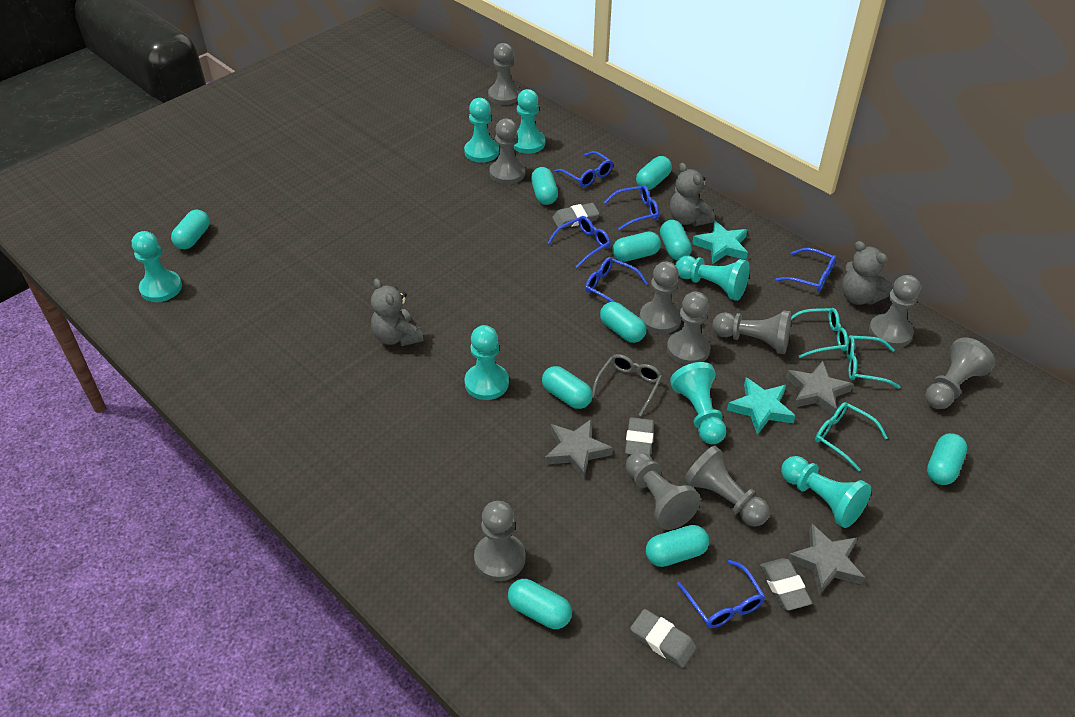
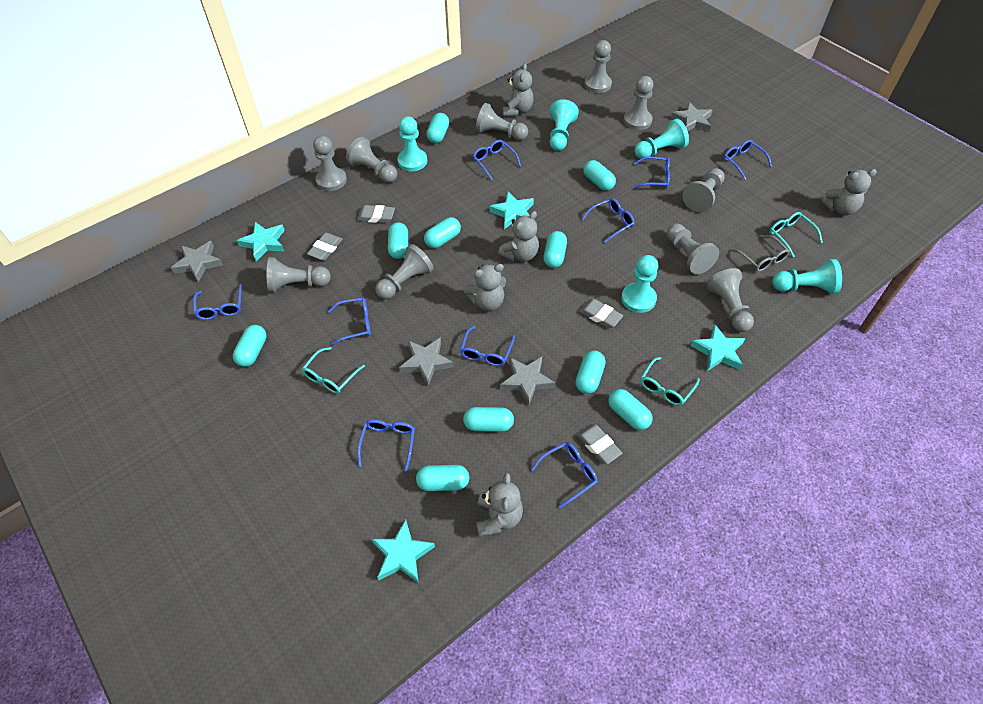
blue glasses: 6 -> 9
grey star: 3 -> 4
grey teddy bear: 3 -> 5
turquoise pawn: 7 -> 5
turquoise star: 2 -> 4

